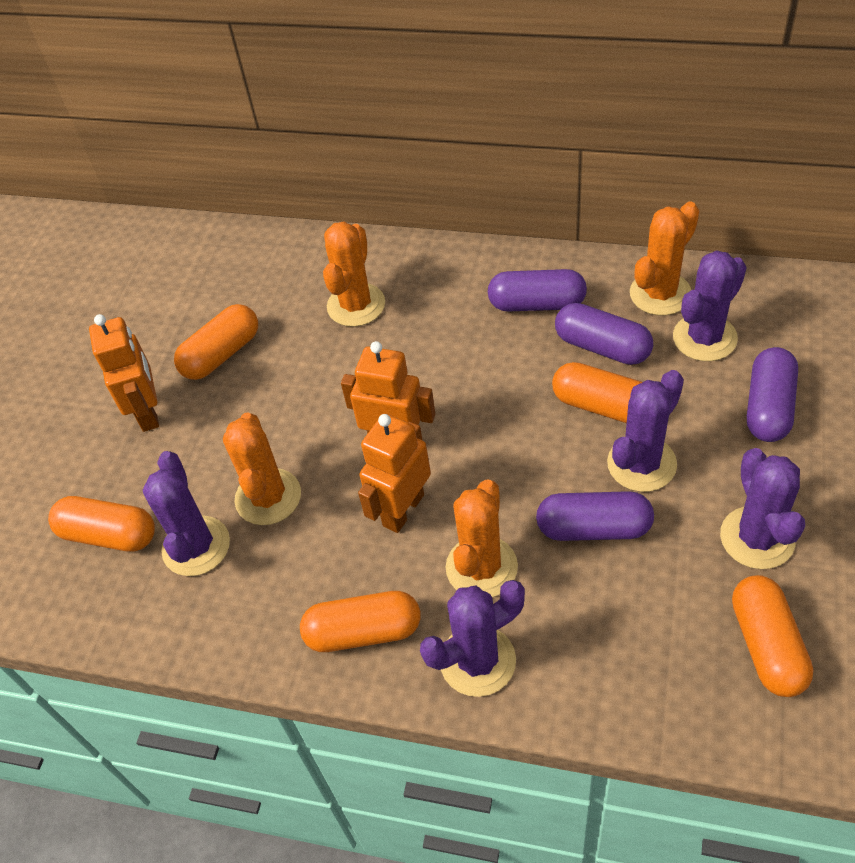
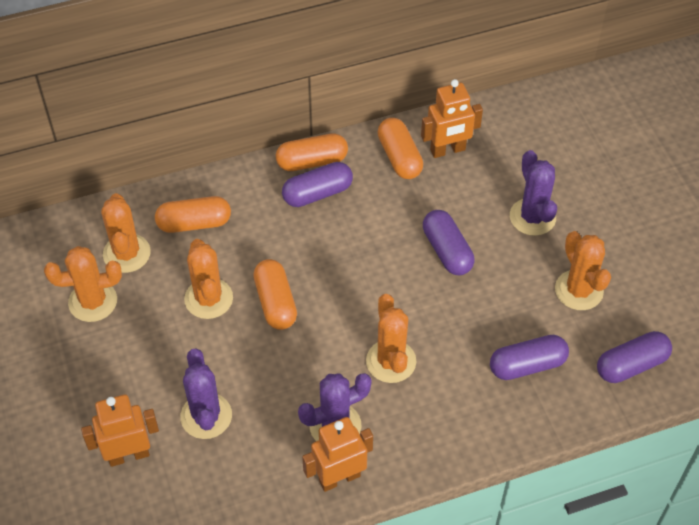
orange cactus: 4 -> 5
orange capsule: 5 -> 4
purple cactus: 5 -> 3

